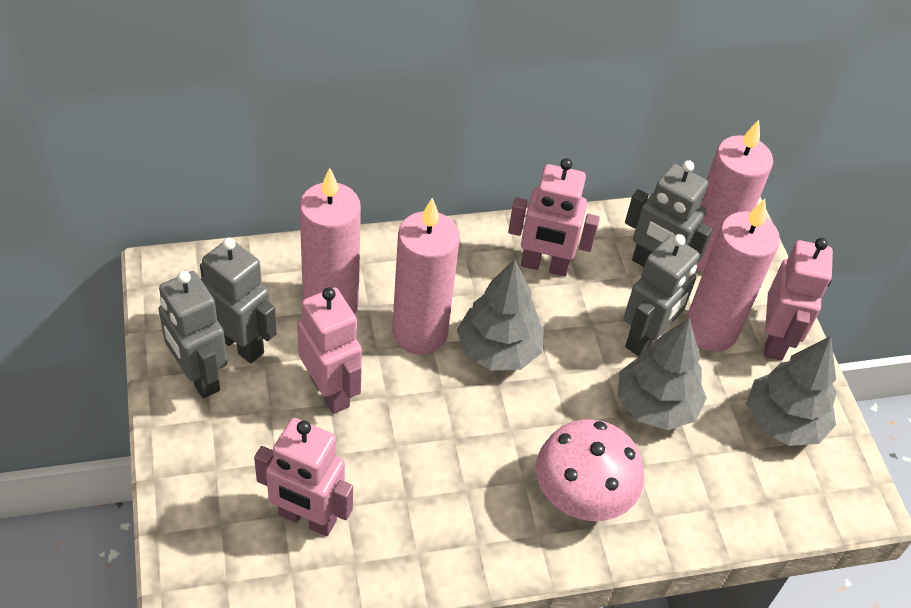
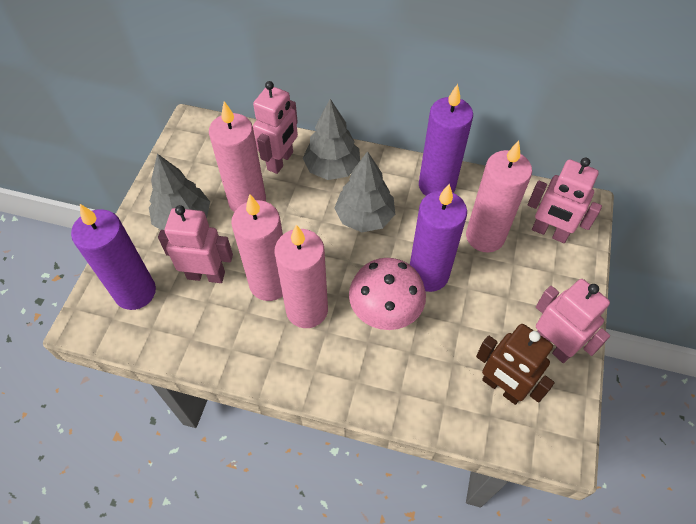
brown robot: 0 -> 1
grey robot: 4 -> 0
purple candle: 0 -> 3

